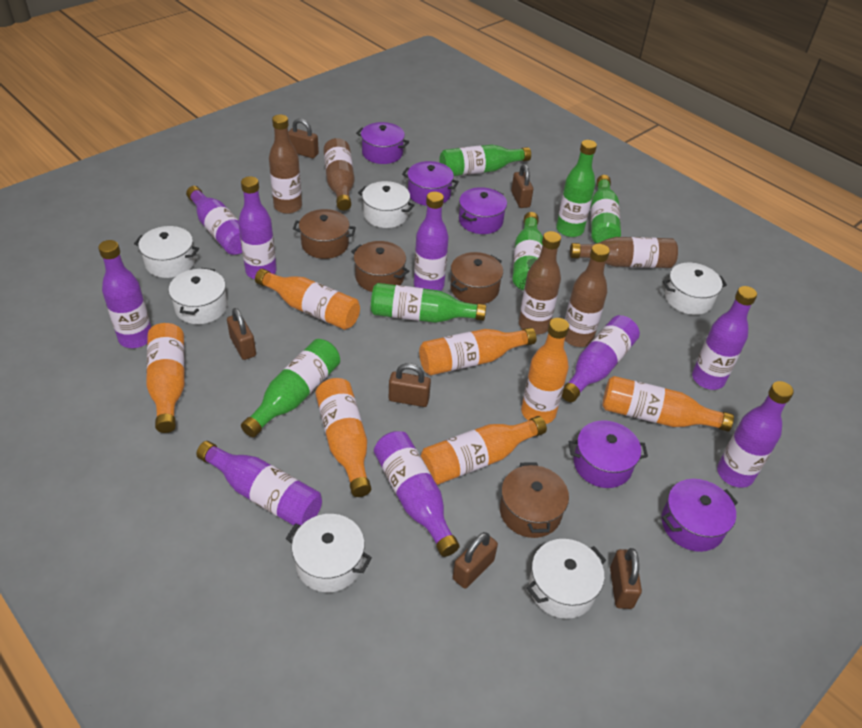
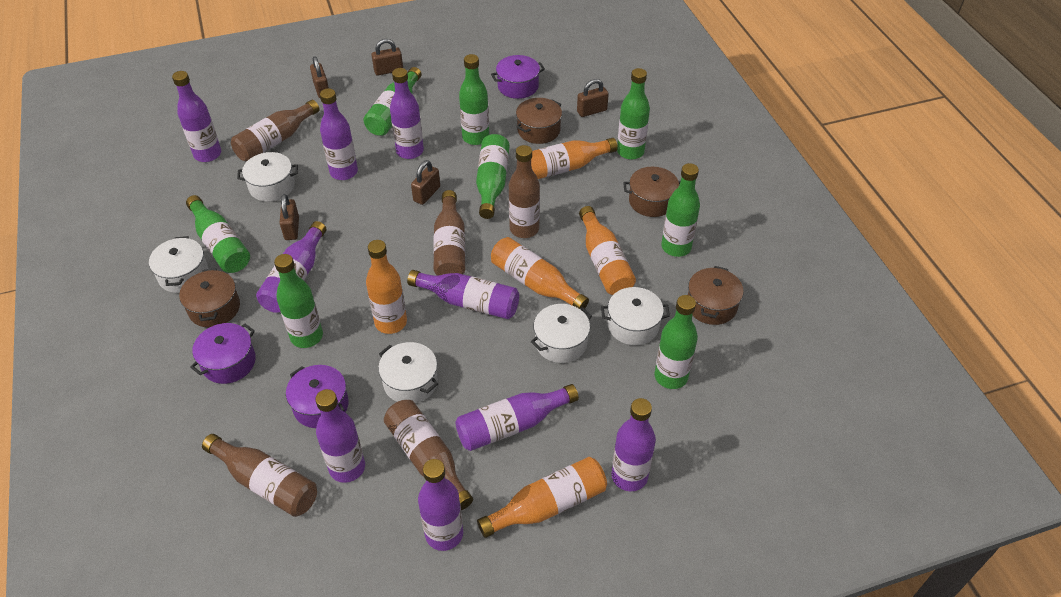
brown padlock: 6 -> 5
green bottle: 6 -> 8
orange bottle: 7 -> 5
purple pot: 5 -> 3
white pot: 6 -> 5

